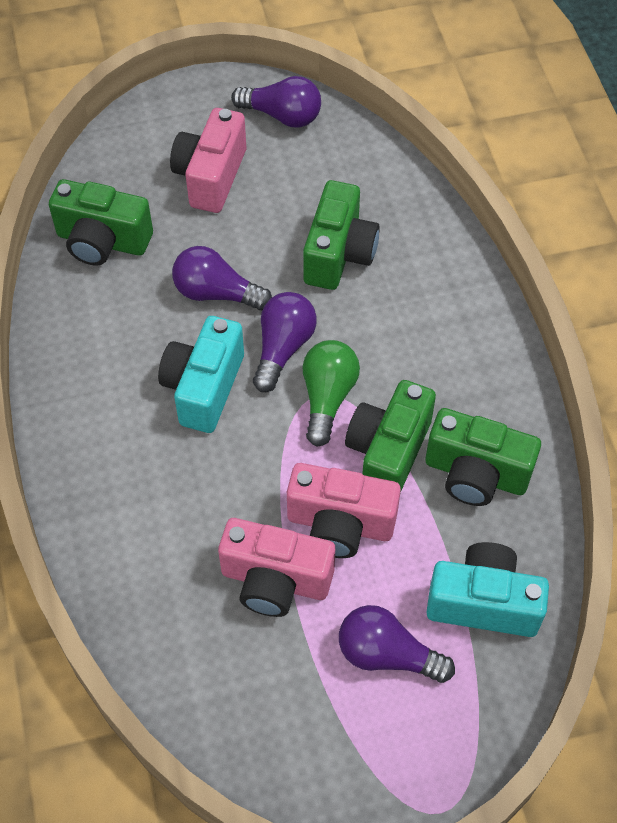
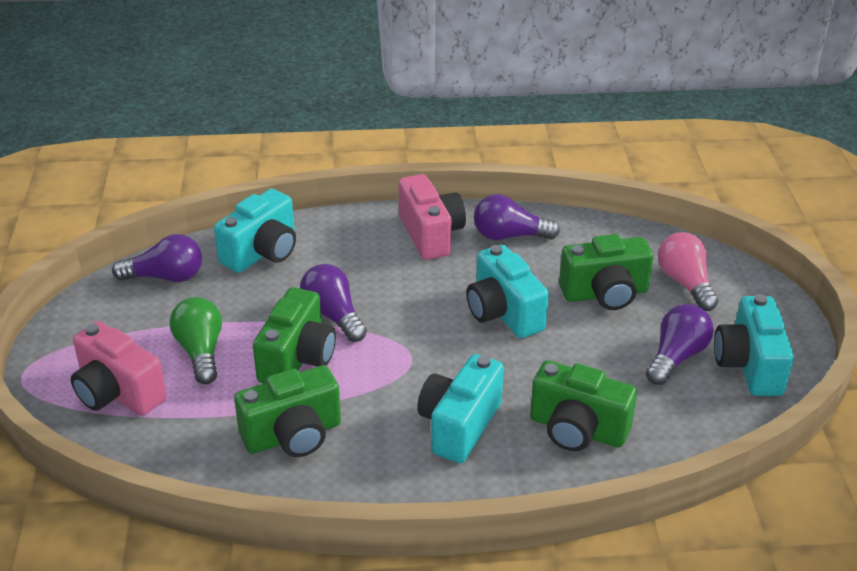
pink camera: 3 -> 2
pink light bulb: 0 -> 1
turquoise camera: 2 -> 4

